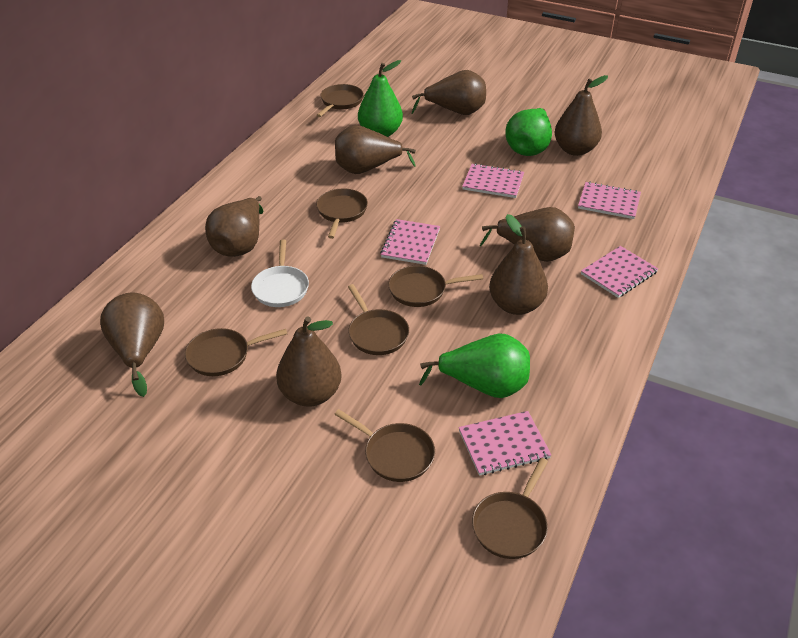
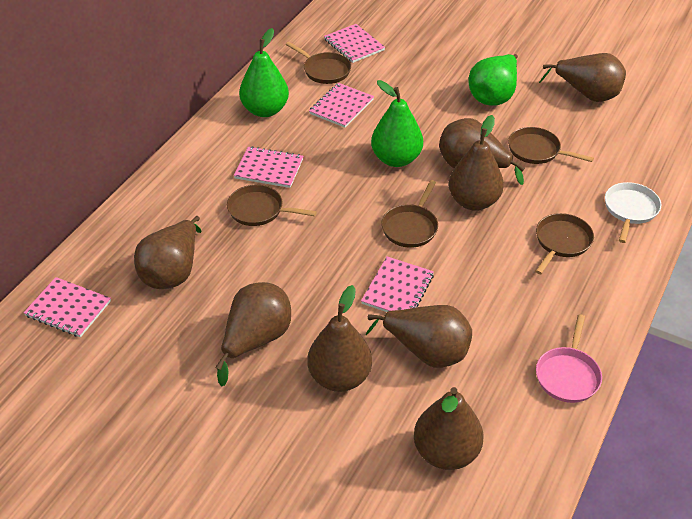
brown pan: 7 -> 5
pink pan: 0 -> 1

